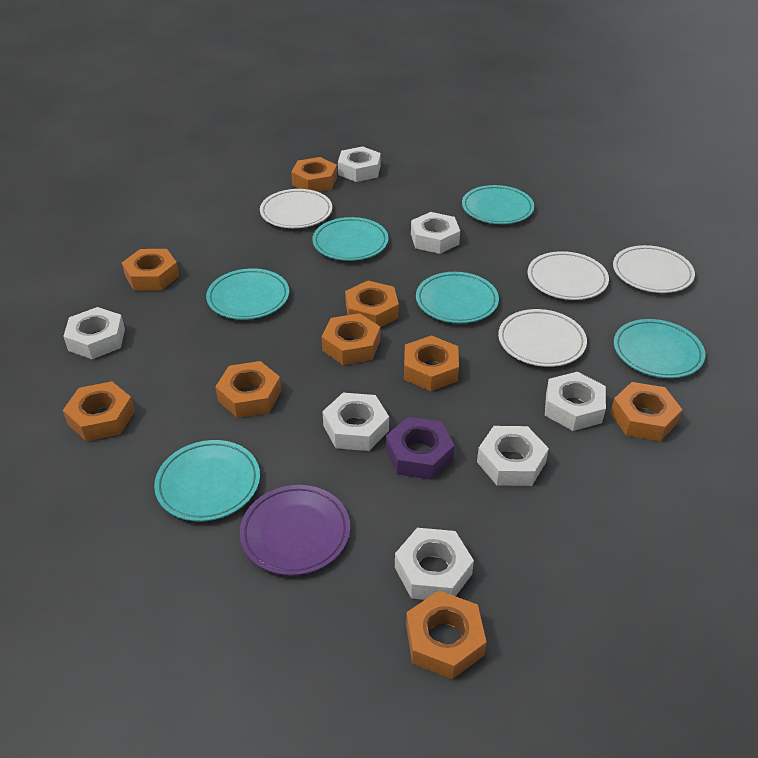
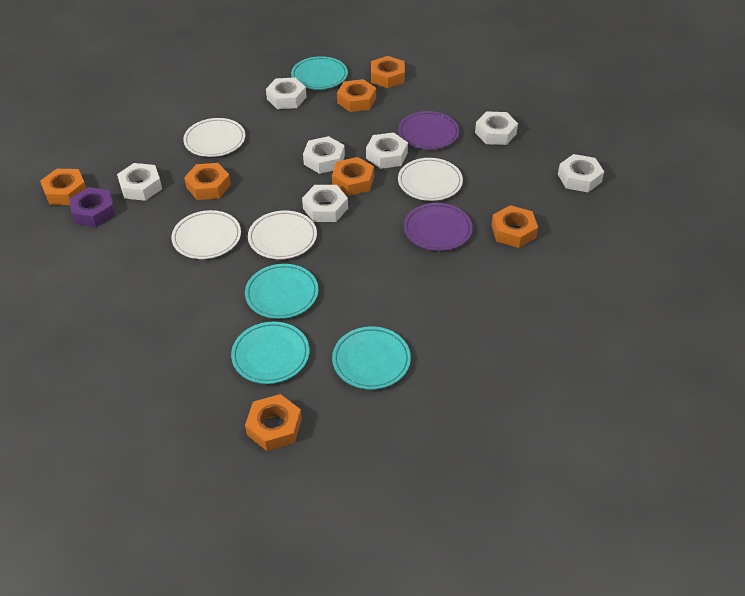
orange nut: 9 -> 7
purple plate: 1 -> 2
turquoise plate: 6 -> 4

